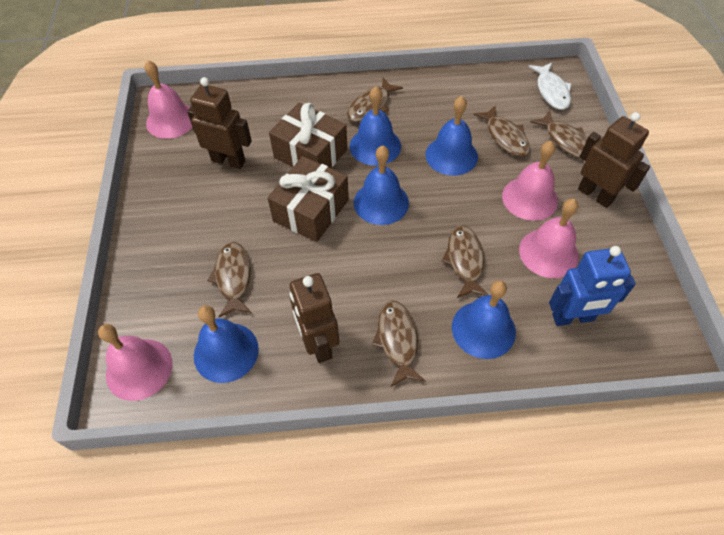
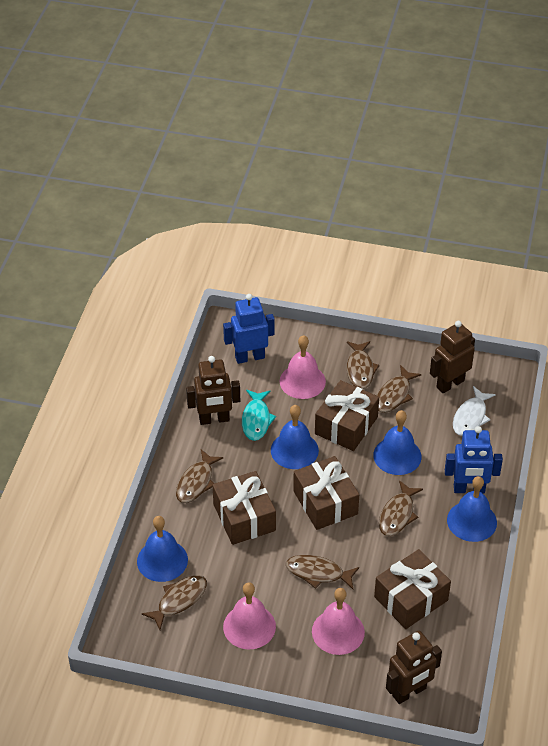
blue bell: 5 -> 4
blue robot: 1 -> 2
brown gift: 2 -> 4
pink bell: 4 -> 3
turquoise fish: 0 -> 1

